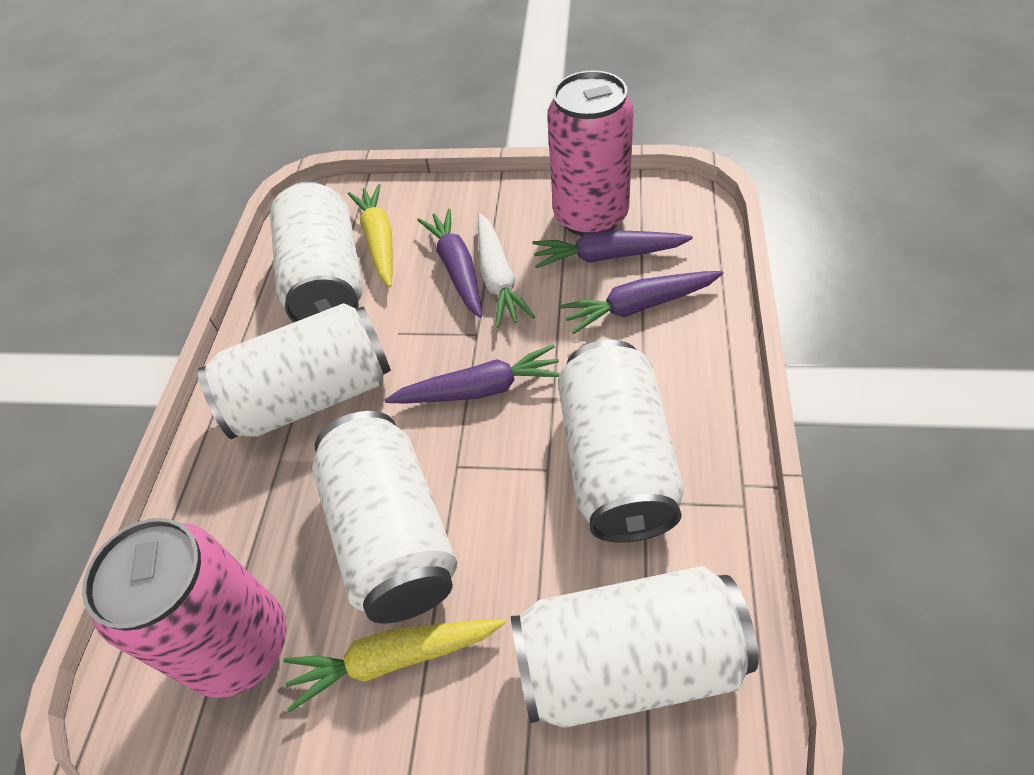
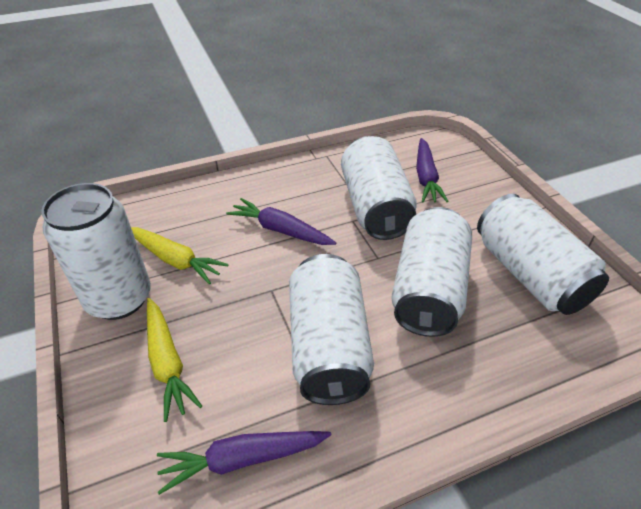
pink can: 2 -> 0
purple carrot: 4 -> 3
white carrot: 1 -> 0

